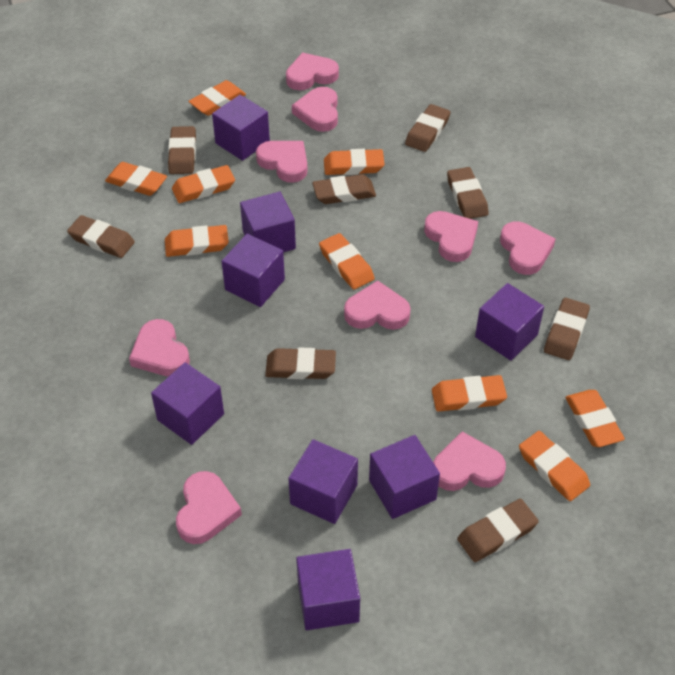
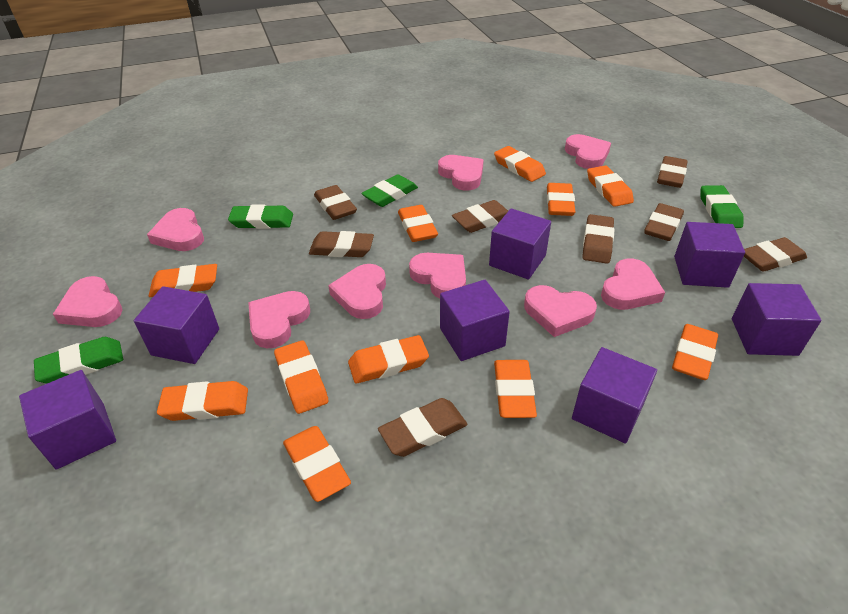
green eraser: 0 -> 4
orange eraser: 9 -> 11
purple cube: 8 -> 7

